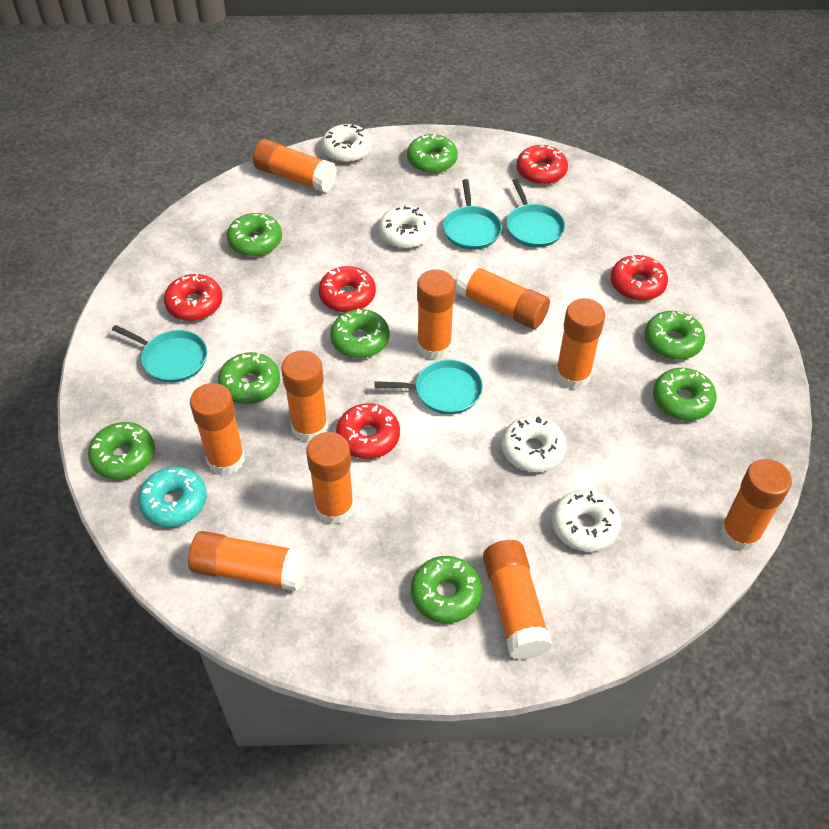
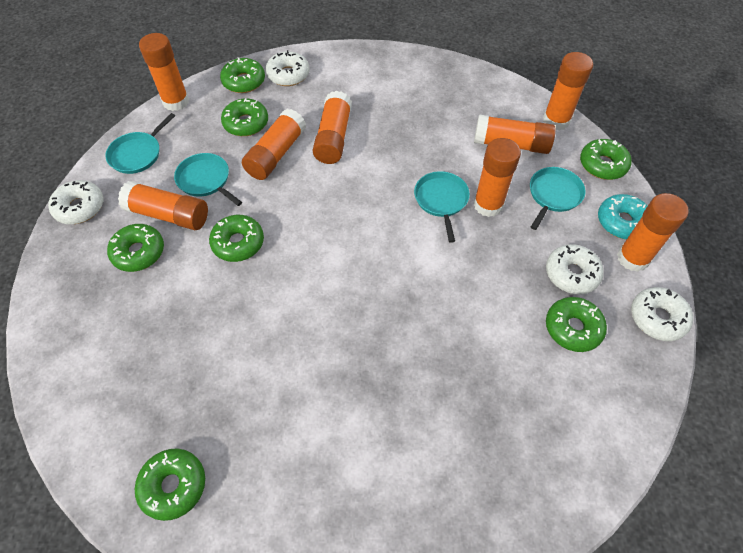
green donut: 8 -> 7
orange glue stick: 10 -> 8
red donut: 5 -> 0

